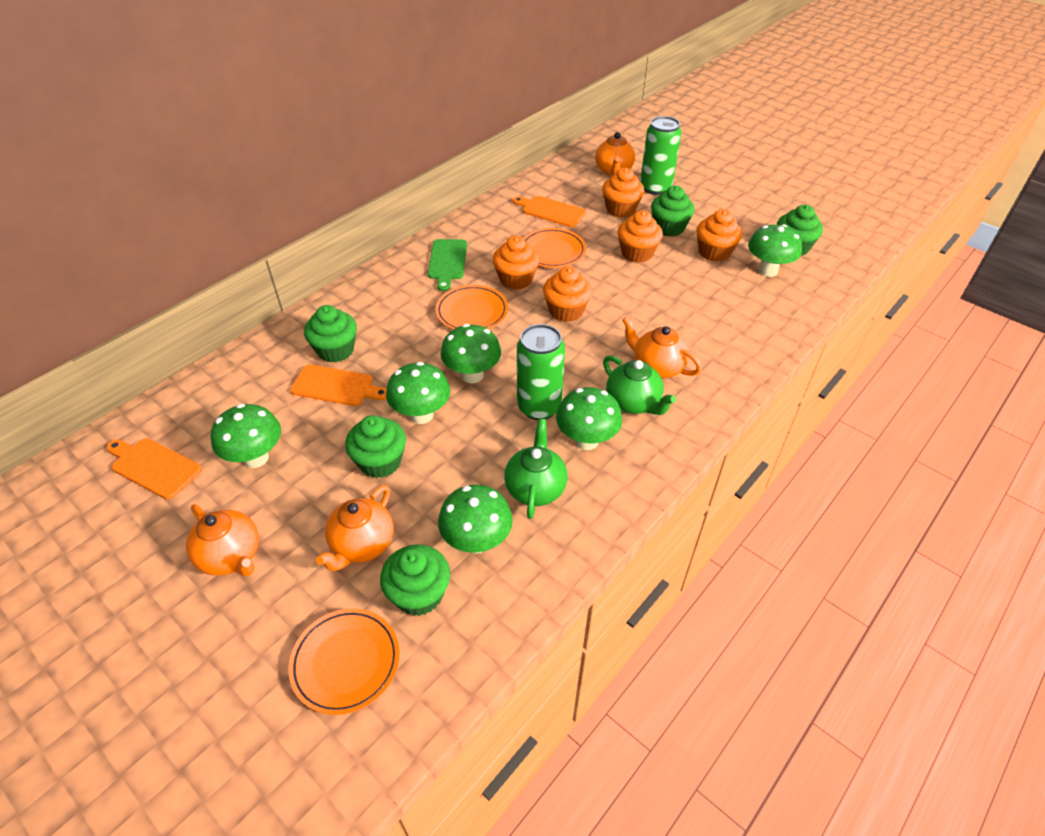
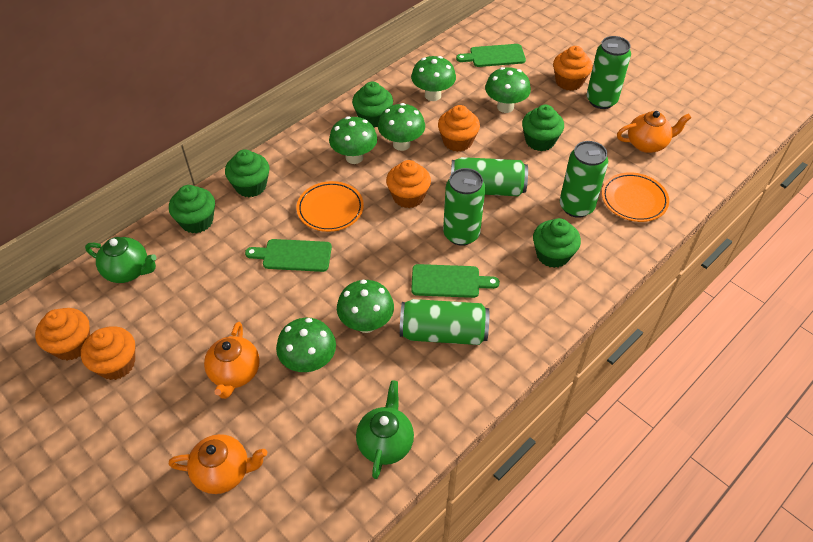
green can: 2 -> 5
green cutting board: 1 -> 3
orange cutting board: 3 -> 0
orange plate: 3 -> 2
orange teapot: 4 -> 3

